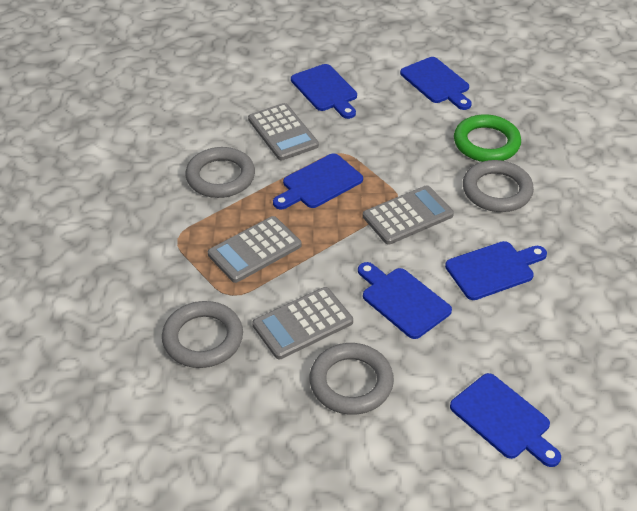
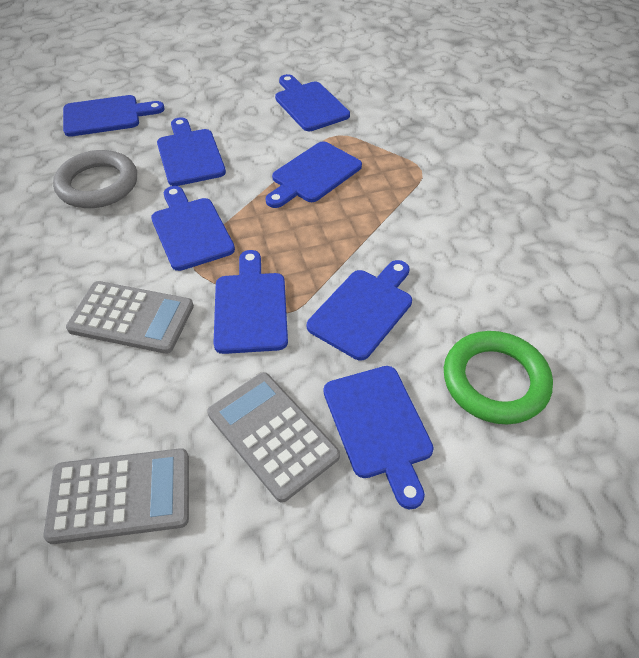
blue cutting board: 6 -> 8
grey calculator: 4 -> 3
grey ring: 4 -> 1

